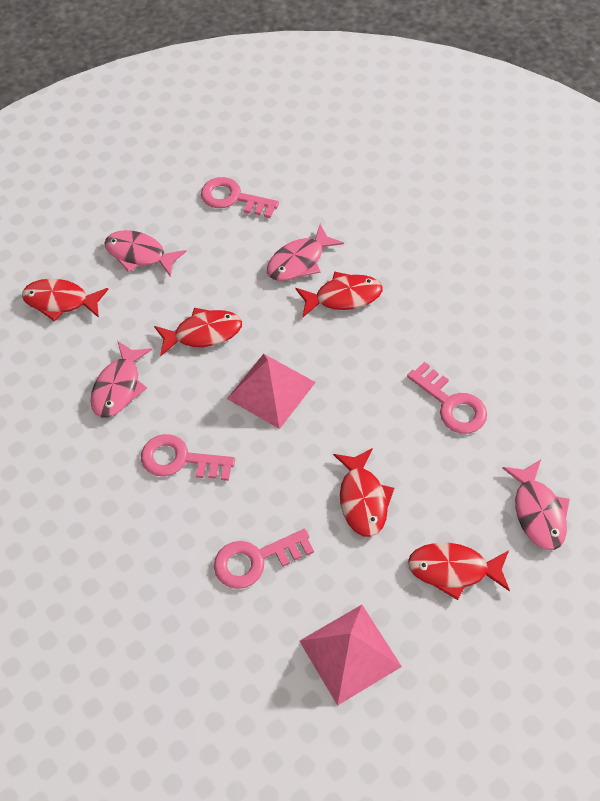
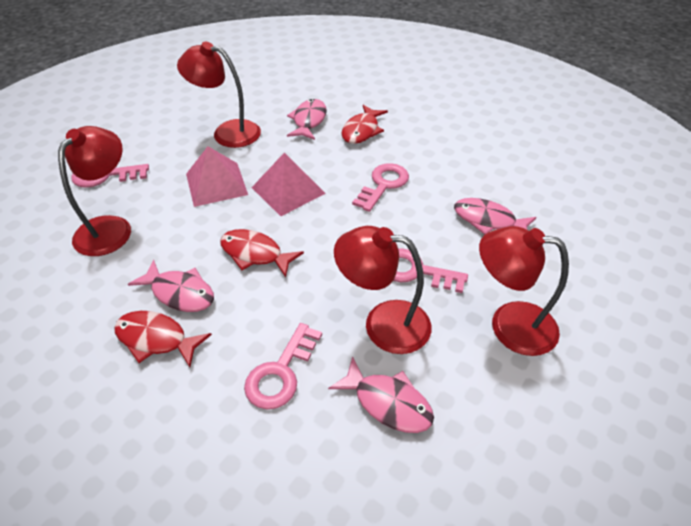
red fish: 5 -> 3
red lamp: 0 -> 4

